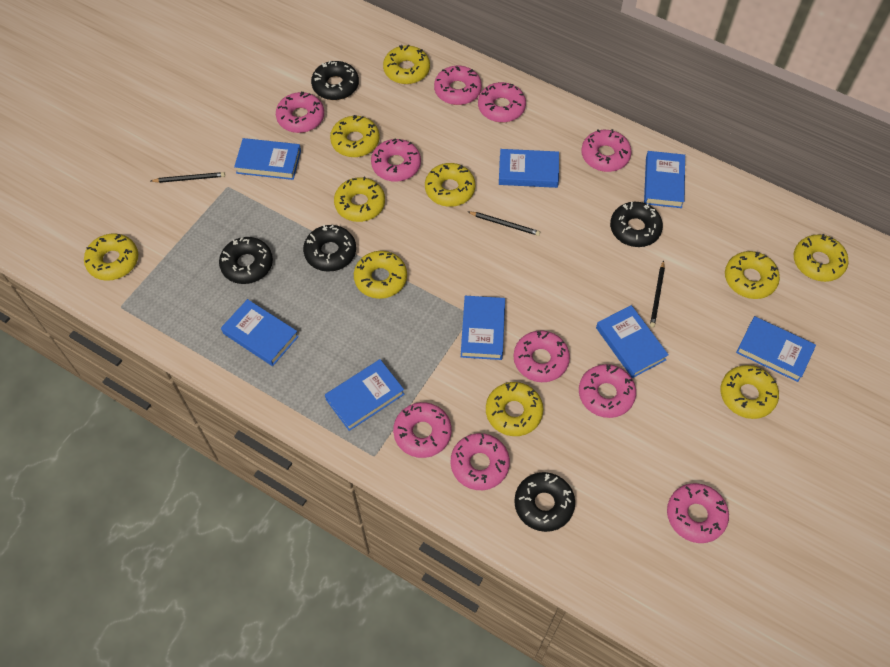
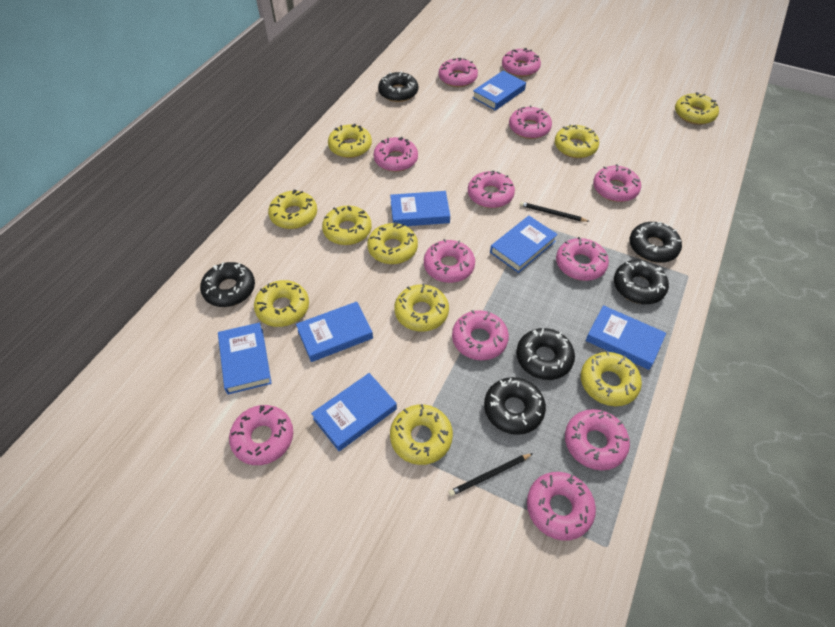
black donut: 5 -> 6
black pencil: 3 -> 2
blue book: 8 -> 7
pink donut: 10 -> 12

